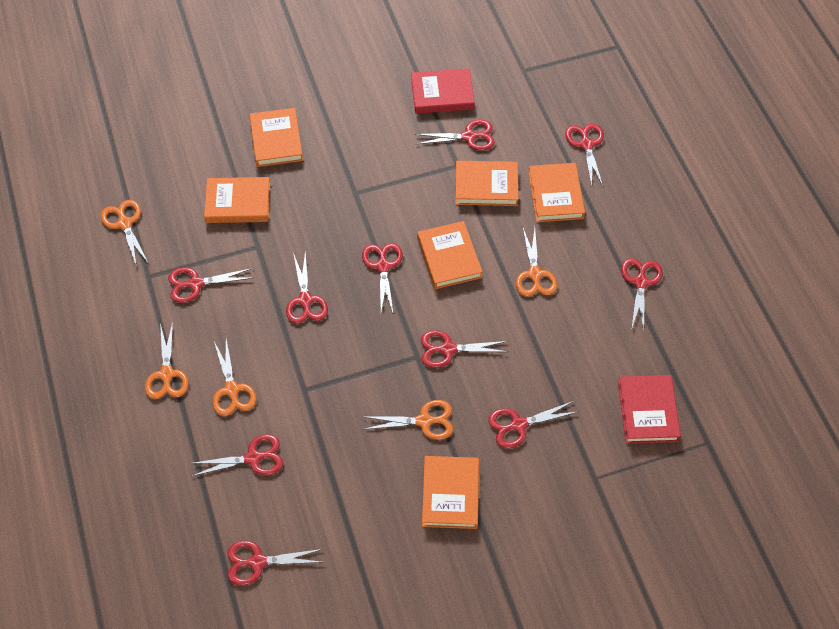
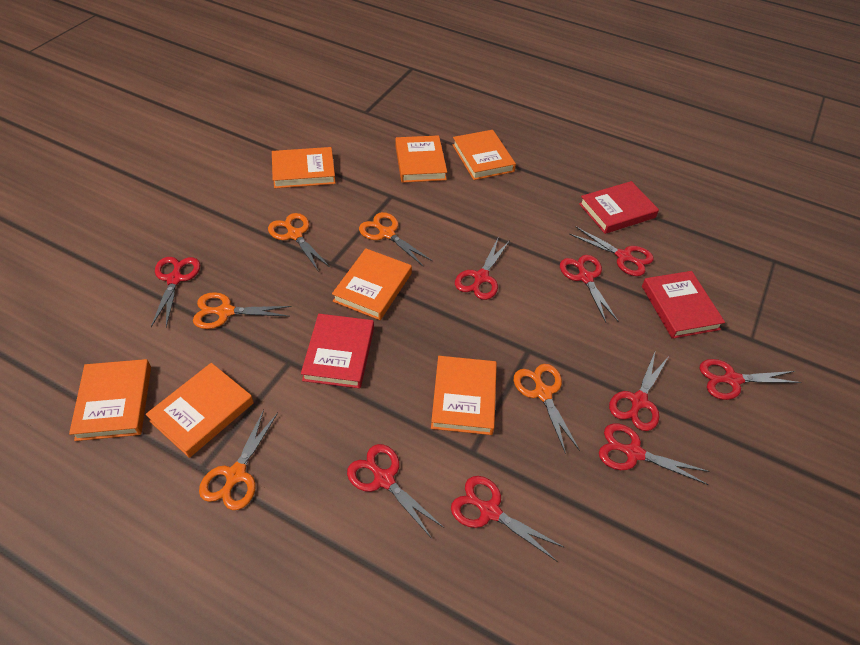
orange book: 6 -> 7
red book: 2 -> 3
red scissors: 10 -> 9

